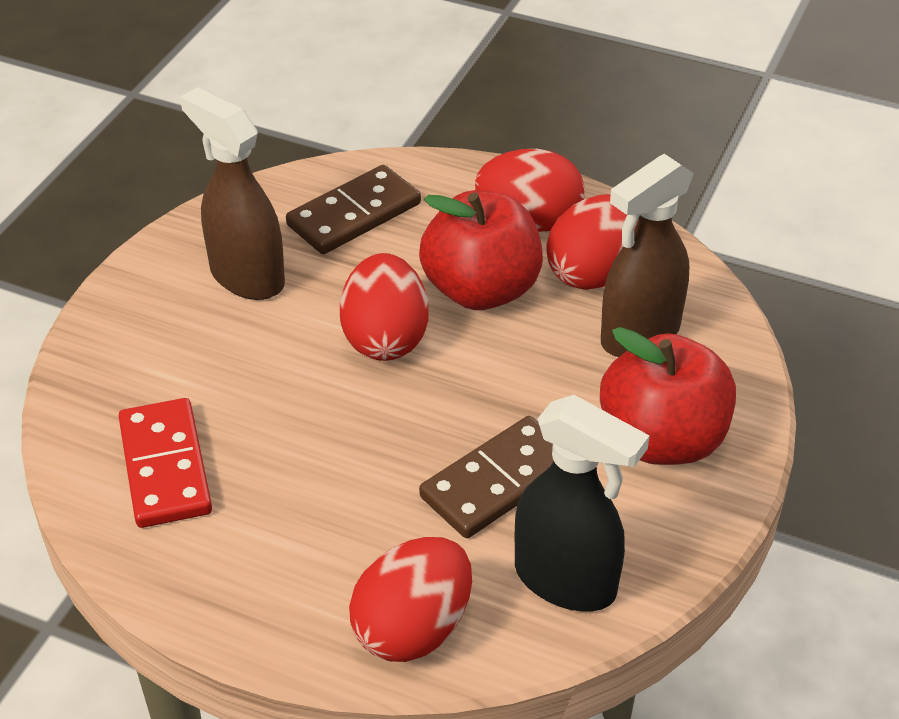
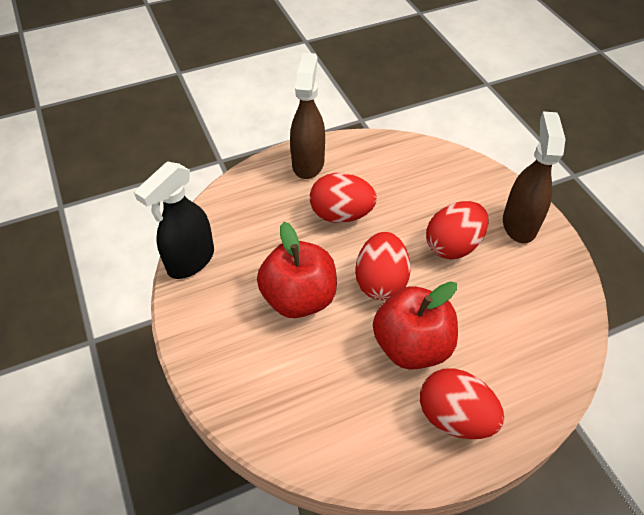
brown domino: 2 -> 0
red domino: 1 -> 0

